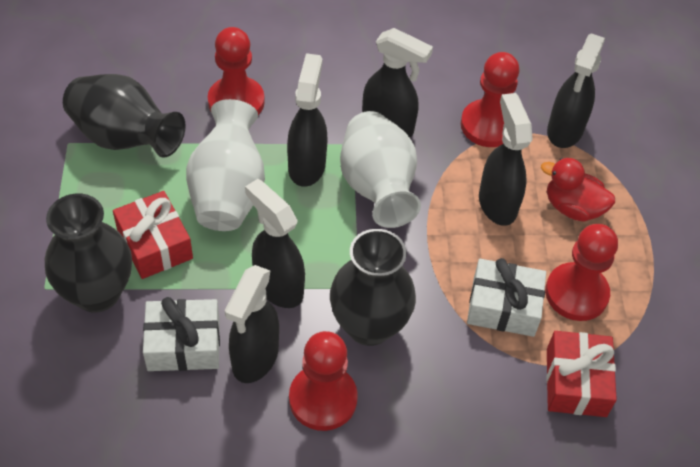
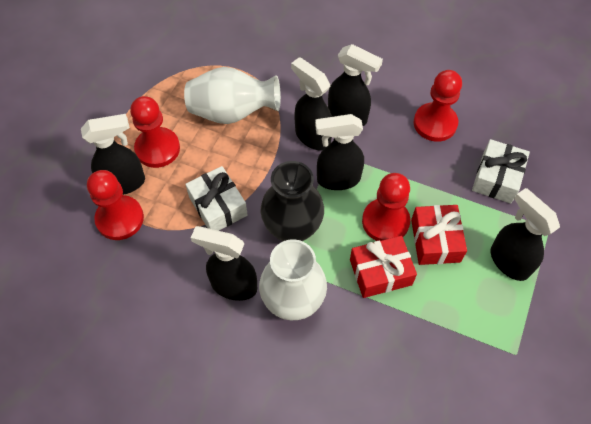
black vase: 3 -> 1
red duck: 1 -> 0

